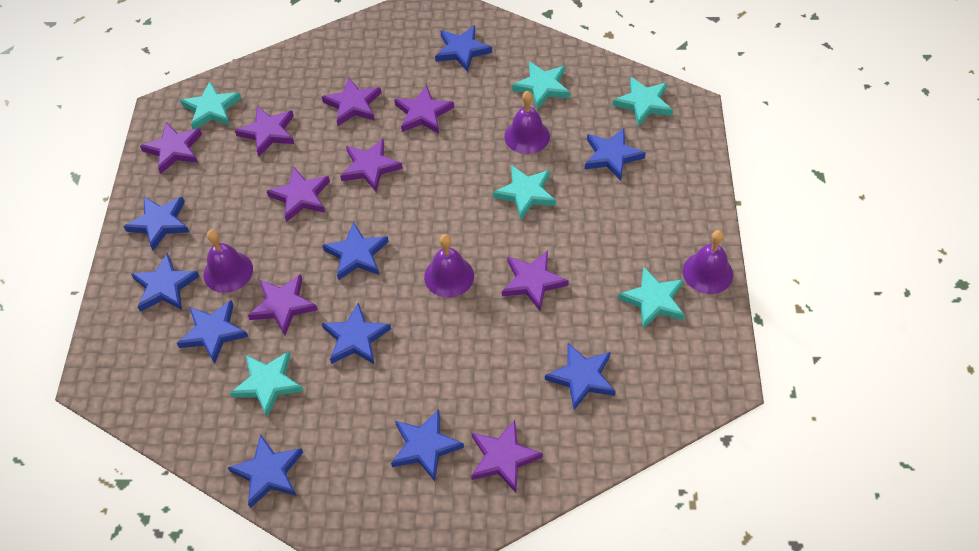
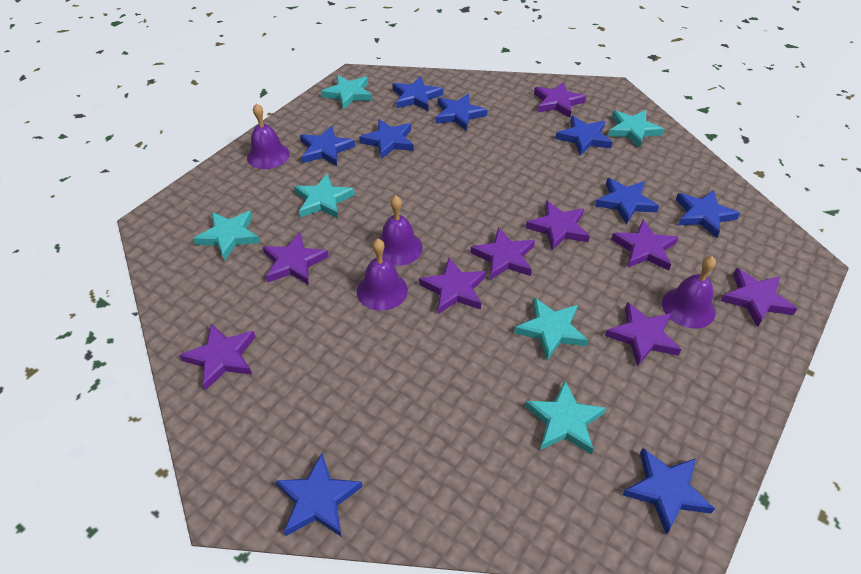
blue star: 10 -> 9

